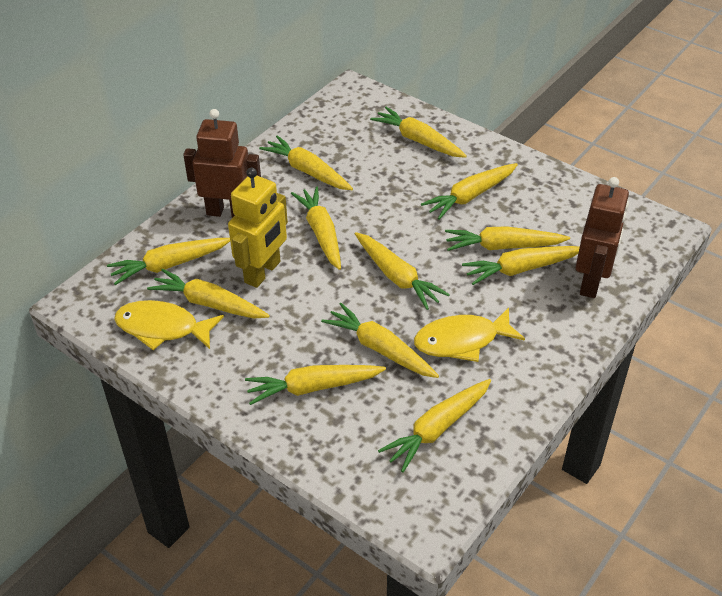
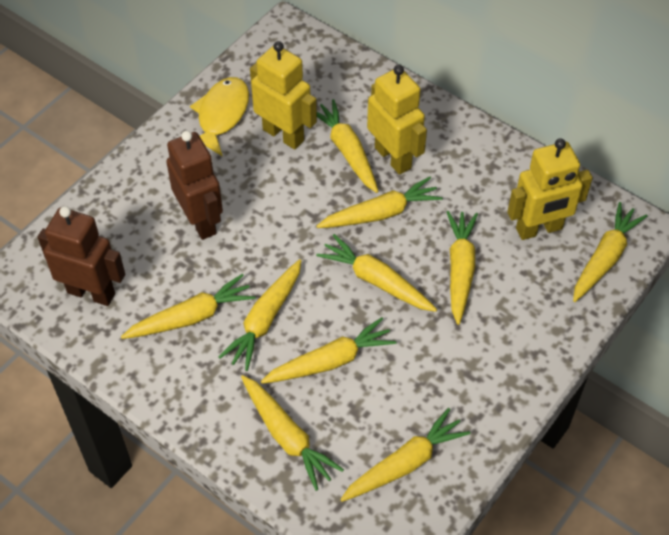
yellow carrot: 12 -> 10
yellow fish: 2 -> 1
yellow robot: 1 -> 3

